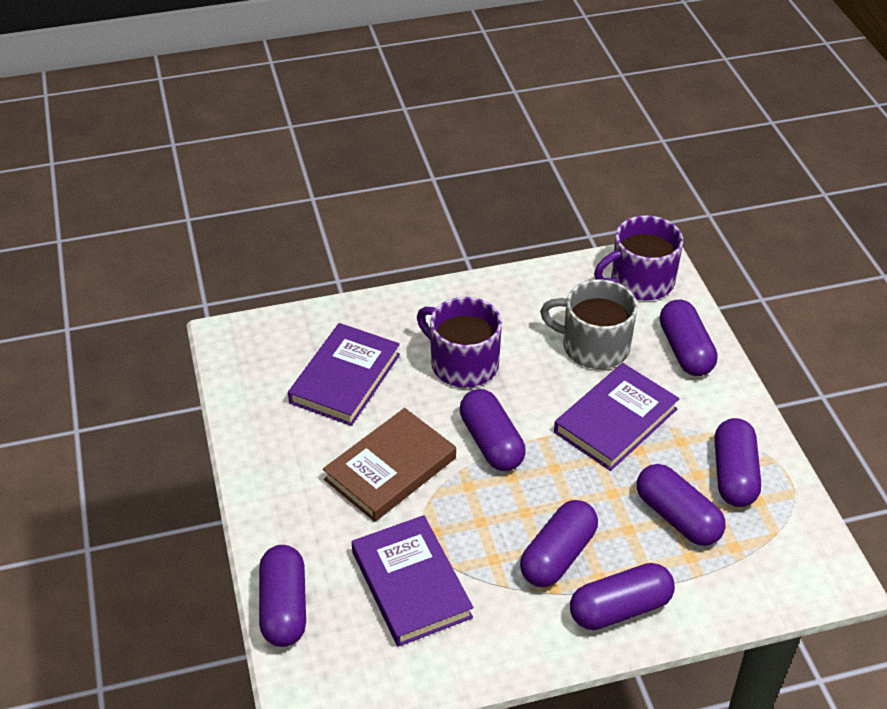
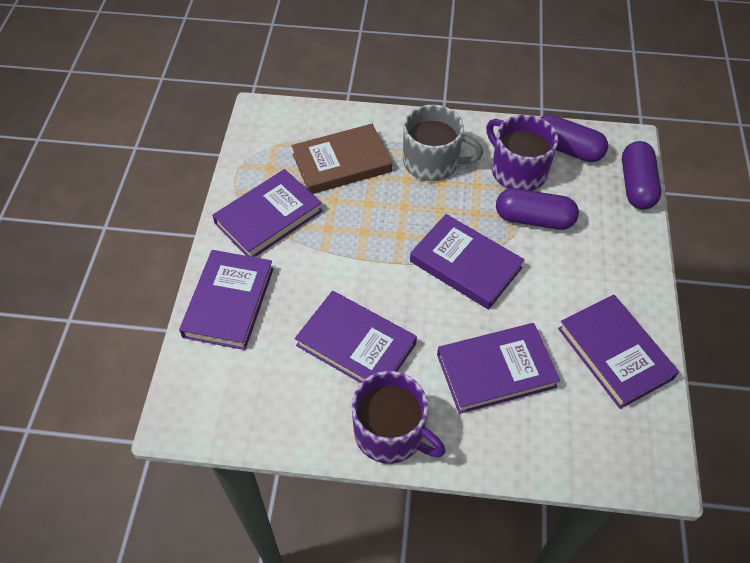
purple book: 3 -> 6
purple capsule: 7 -> 3

